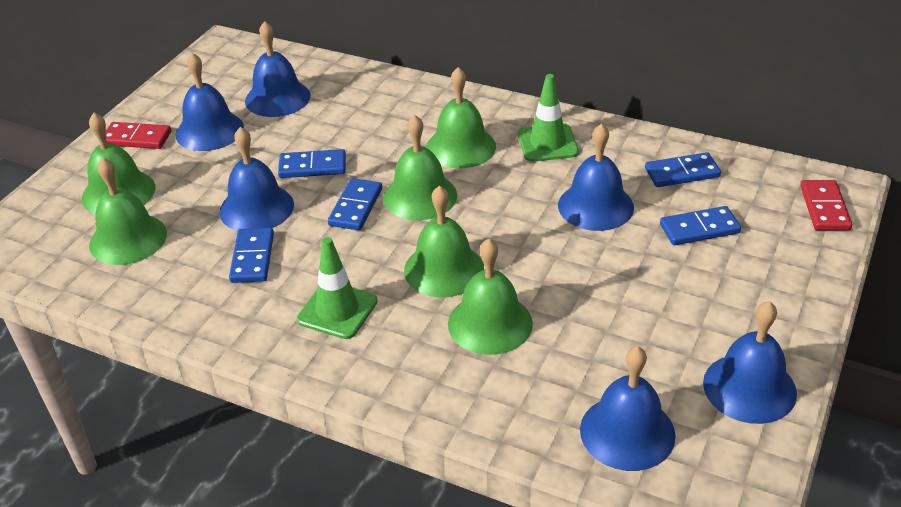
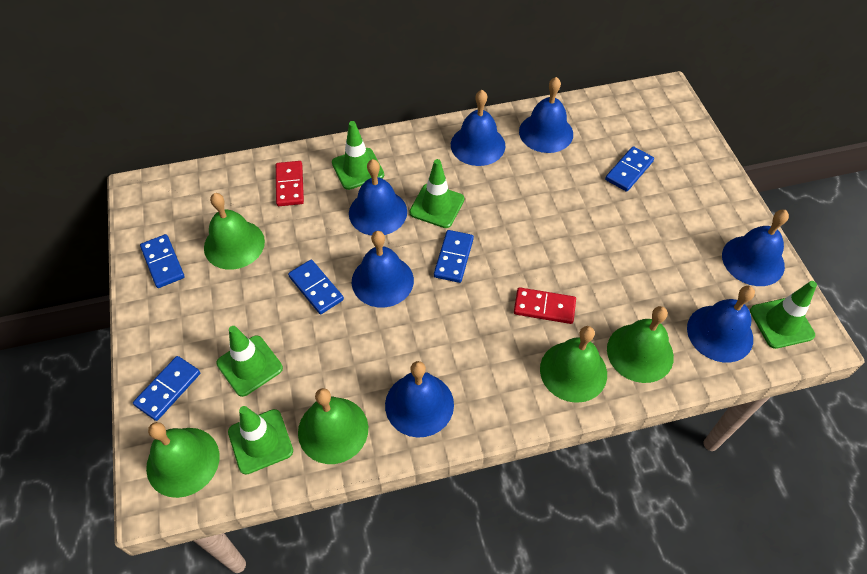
blue bell: 6 -> 7
green bell: 6 -> 5
green traffic cone: 2 -> 5

